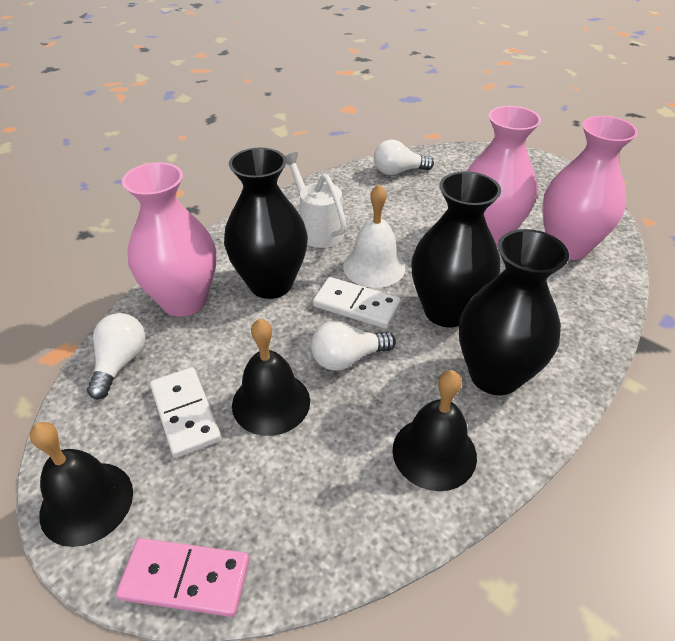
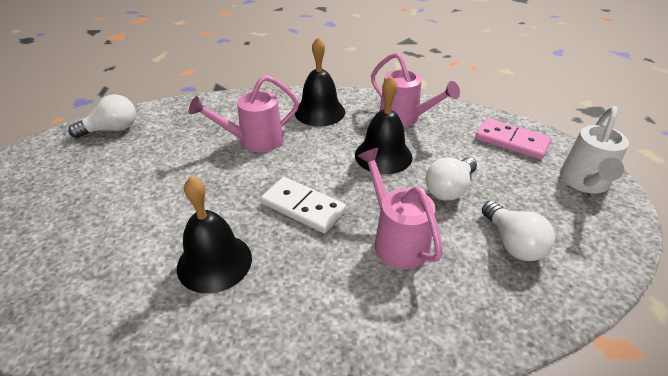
black vase: 3 -> 0
pink vase: 3 -> 0
pink watering can: 0 -> 3
white bell: 1 -> 0
white domino: 2 -> 1

